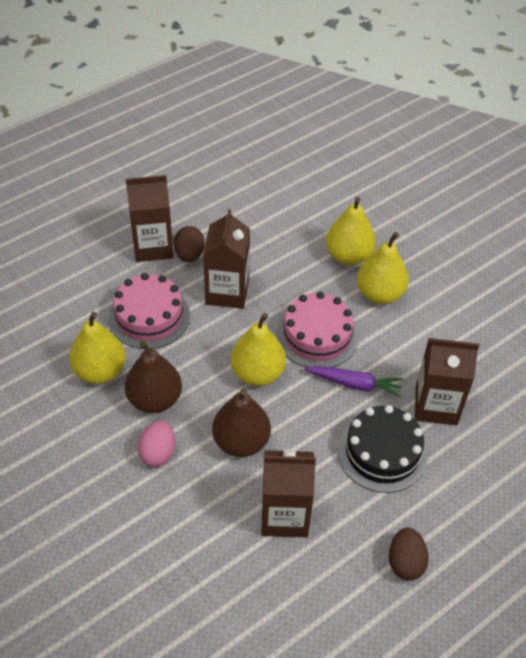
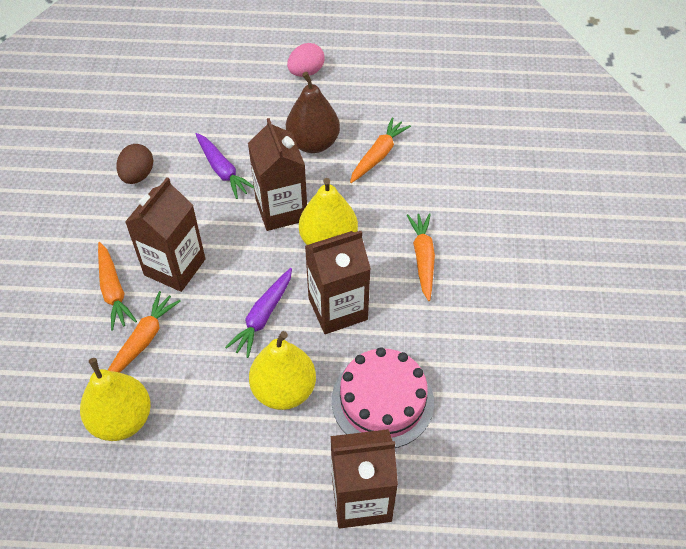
black cake: 1 -> 0
brown egg: 2 -> 1
brown pear: 2 -> 1
orange carrot: 0 -> 4
pink cake: 2 -> 1
purple carrot: 1 -> 2
yellow pear: 4 -> 3

